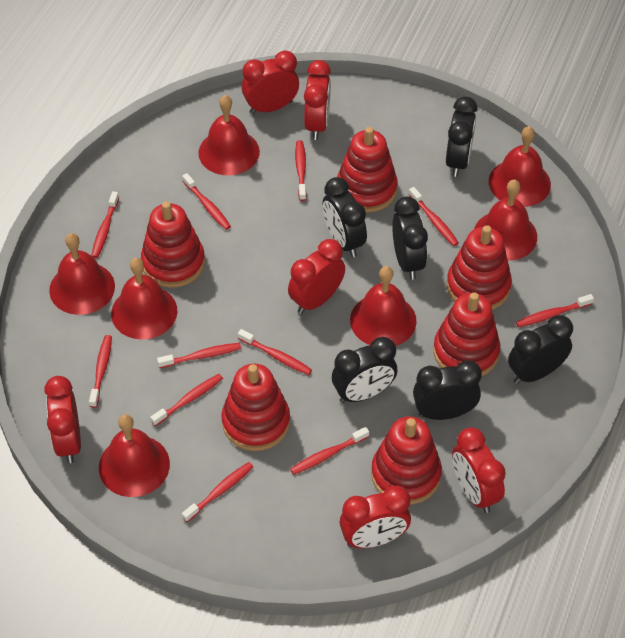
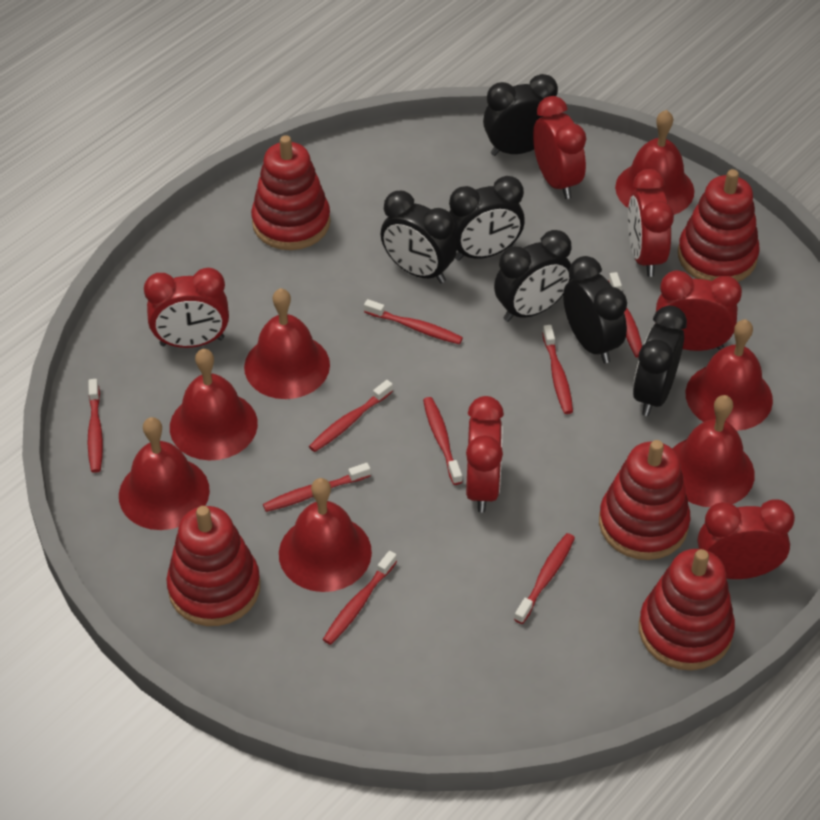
red stacking toy: 6 -> 5
red toothbrush: 11 -> 9

